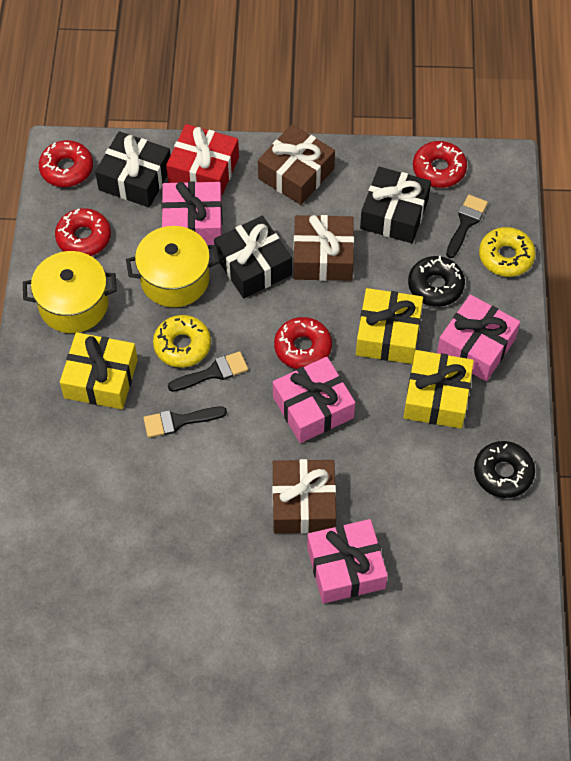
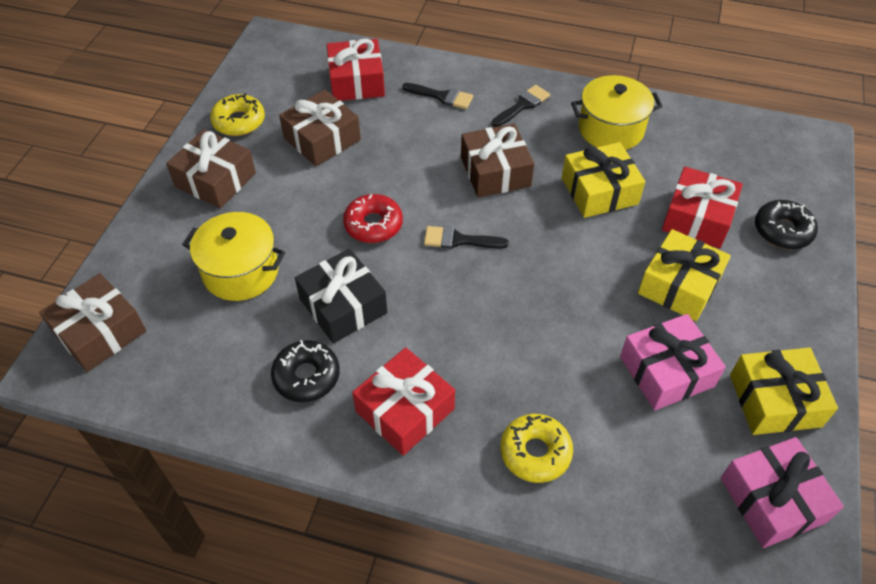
black gift: 3 -> 1
brown gift: 3 -> 4
pink gift: 4 -> 2
red donut: 4 -> 1
red gift: 1 -> 3

